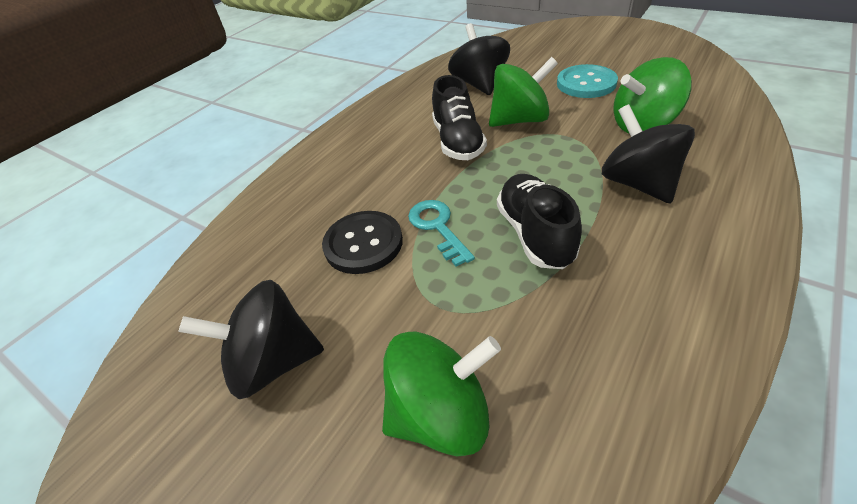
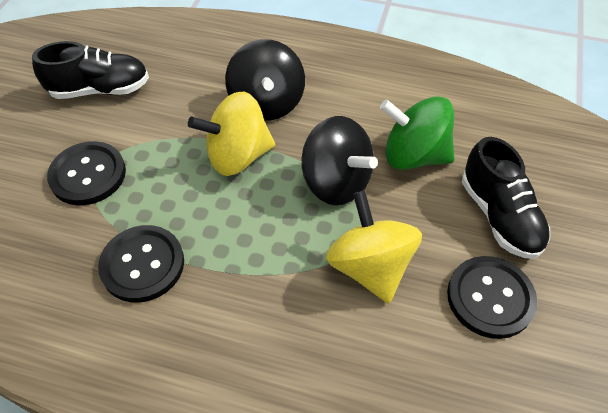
black button: 1 -> 3
black spinning top: 3 -> 2
green spinning top: 3 -> 1
turquoise button: 1 -> 0
turquoise key: 1 -> 0
yellow spinning top: 0 -> 2

